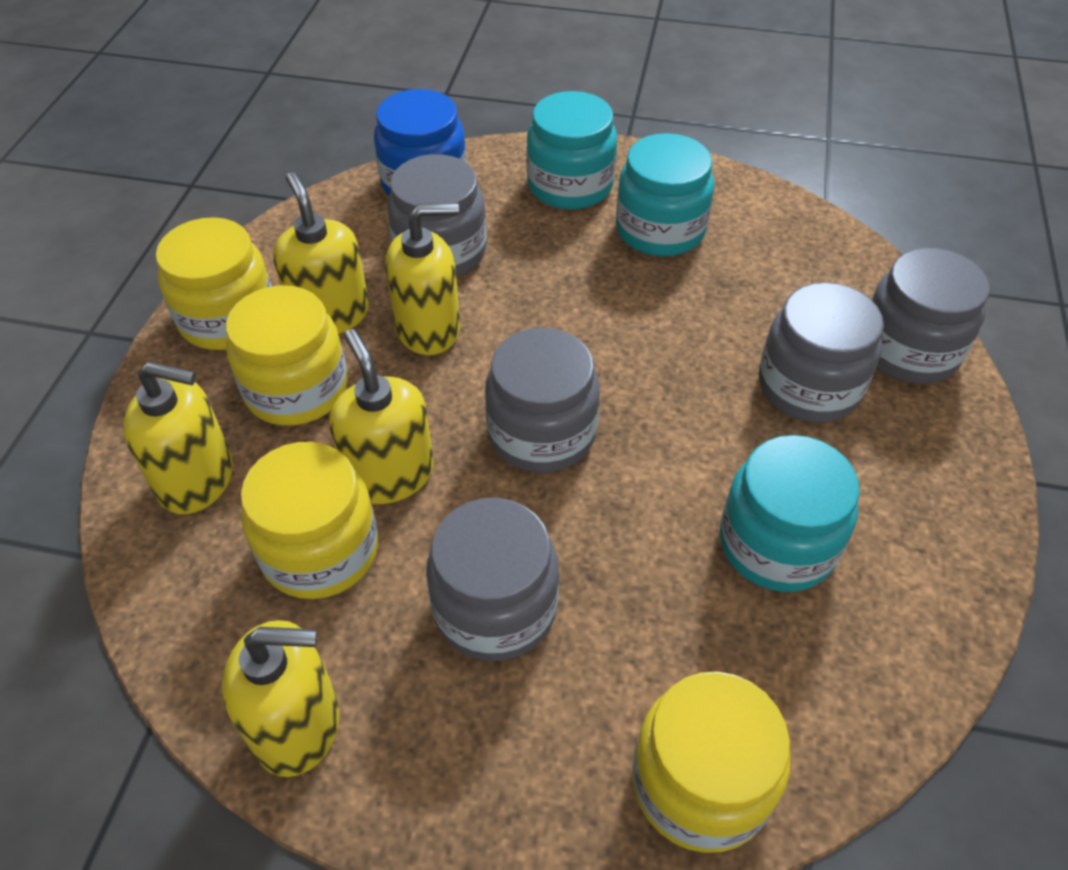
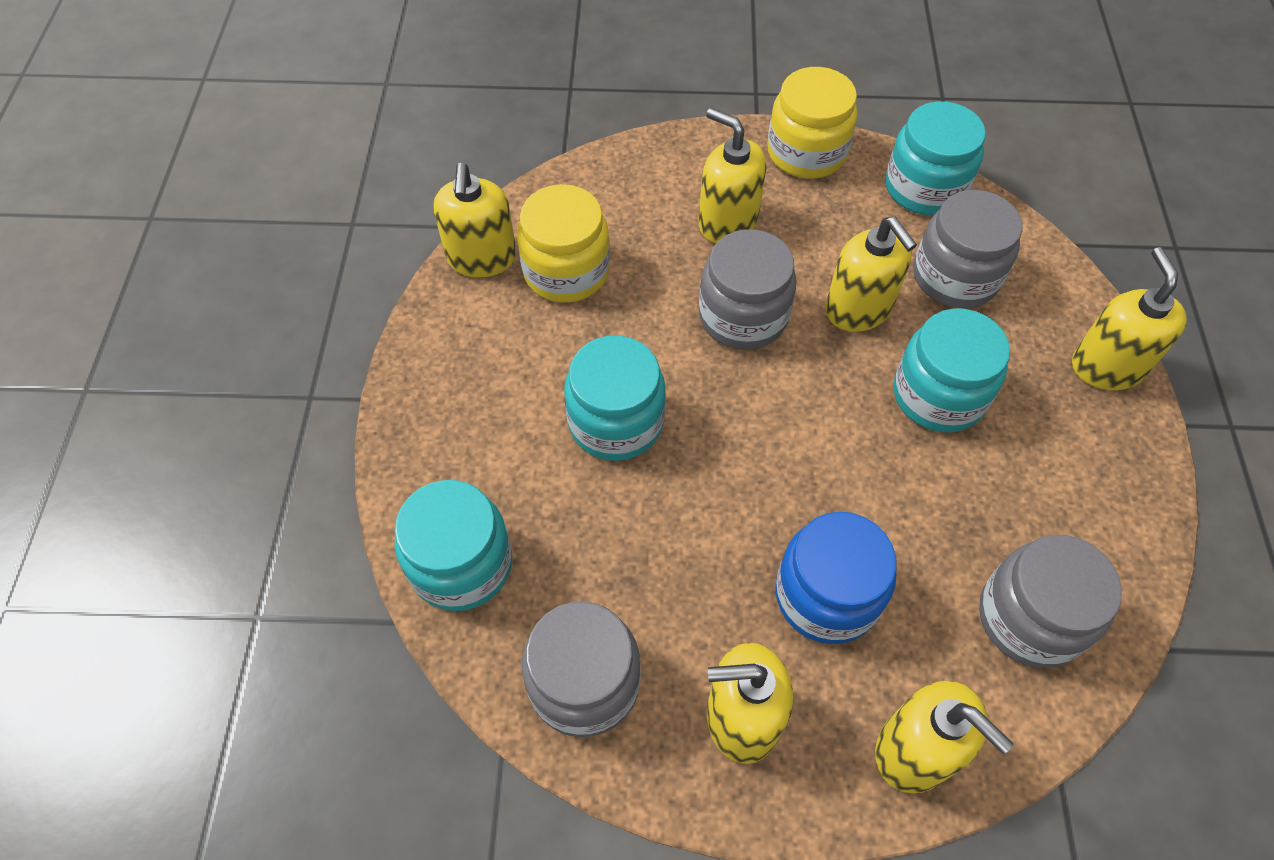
grey jar: 5 -> 4
turquoise jar: 3 -> 4
yellow jar: 4 -> 2
yellow soap dispenser: 5 -> 6

